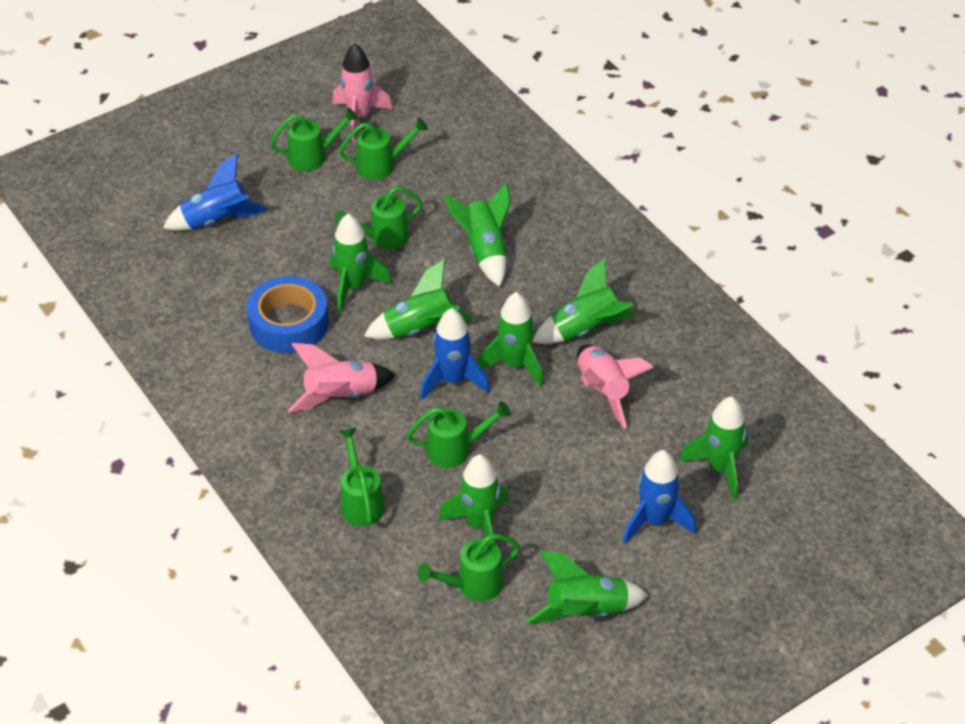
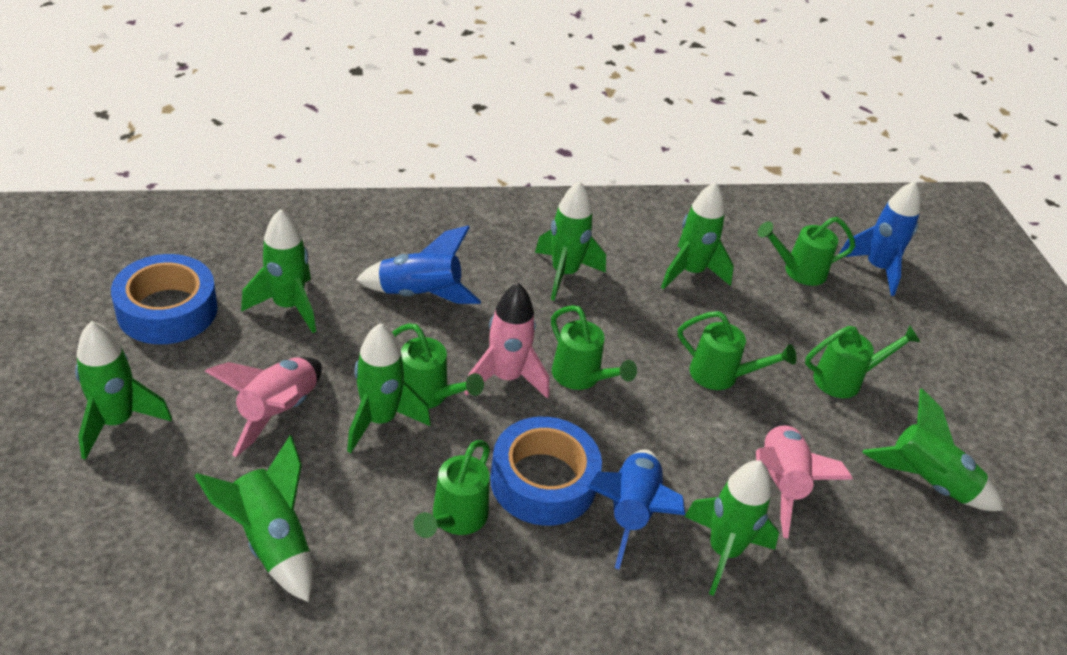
blue tape: 1 -> 2

